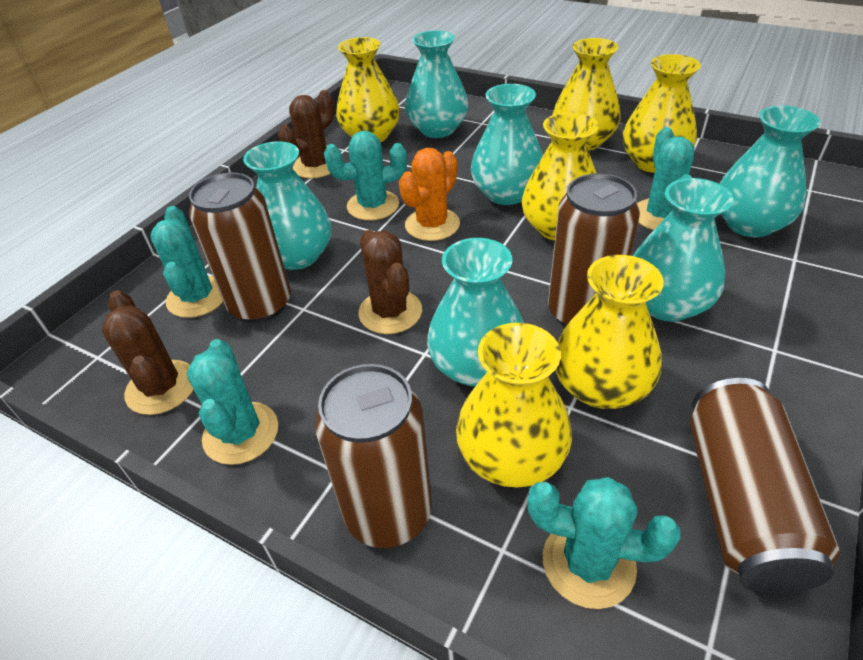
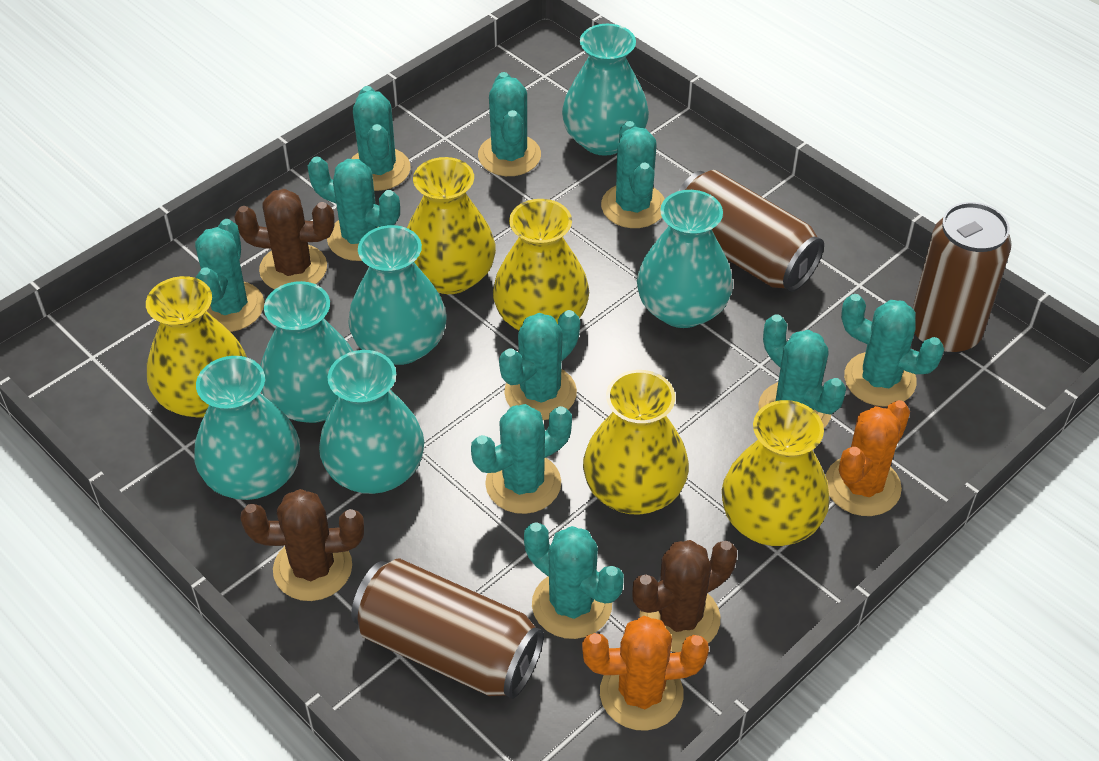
brown can: 4 -> 3
orange cactus: 1 -> 2
turquoise cactus: 5 -> 10
yellow vase: 6 -> 5

